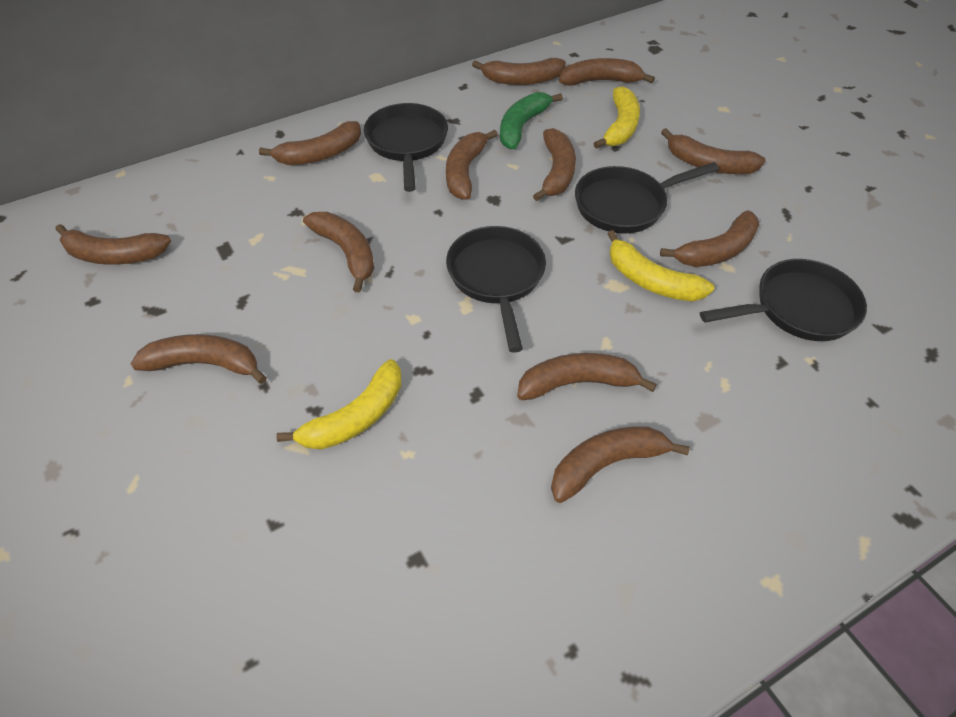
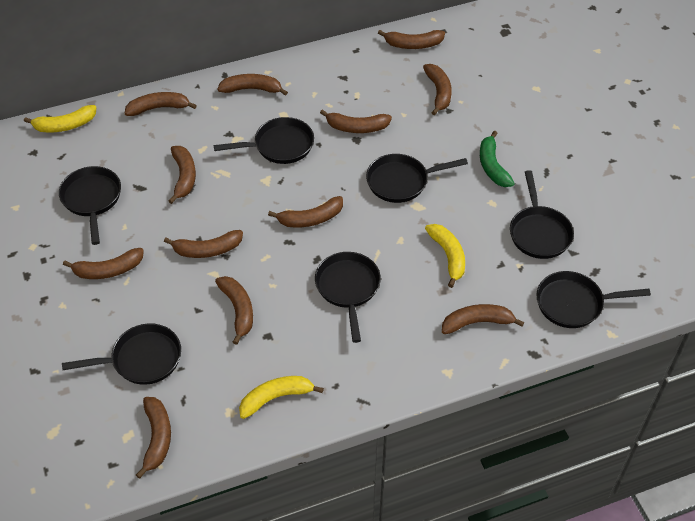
black pan: 4 -> 7

